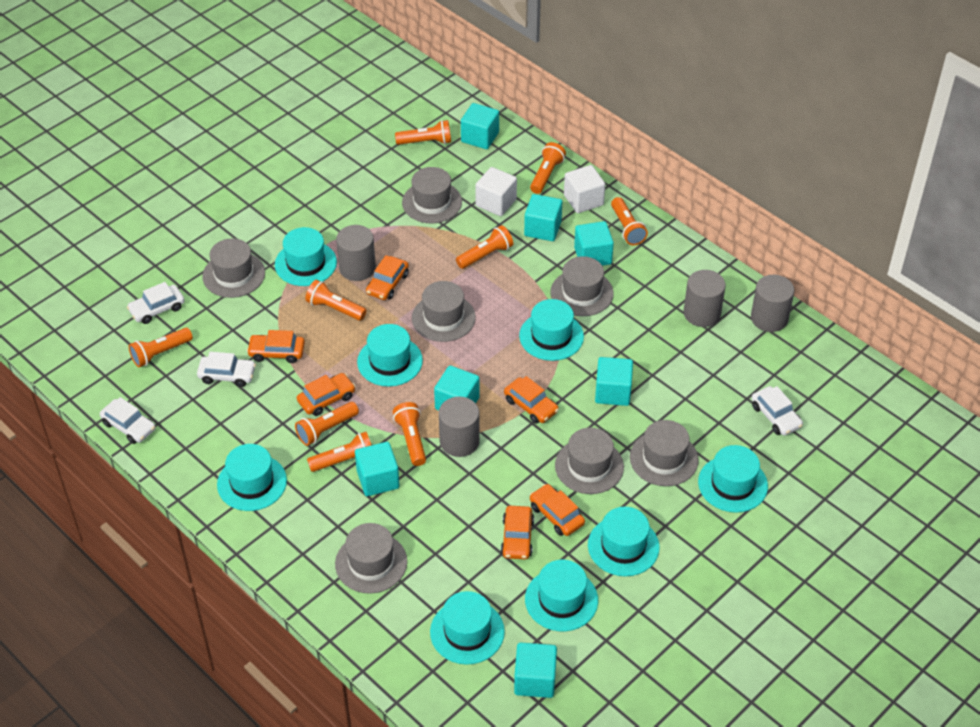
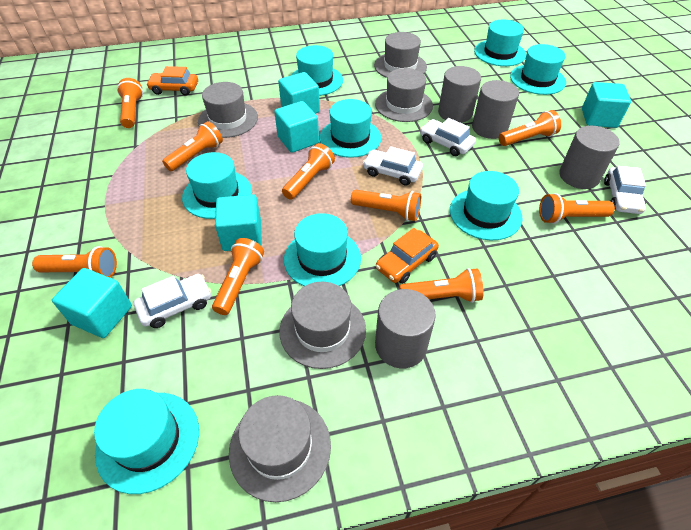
grey hat: 7 -> 5
orange car: 6 -> 2
turquoise cube: 7 -> 5
white cube: 2 -> 0

